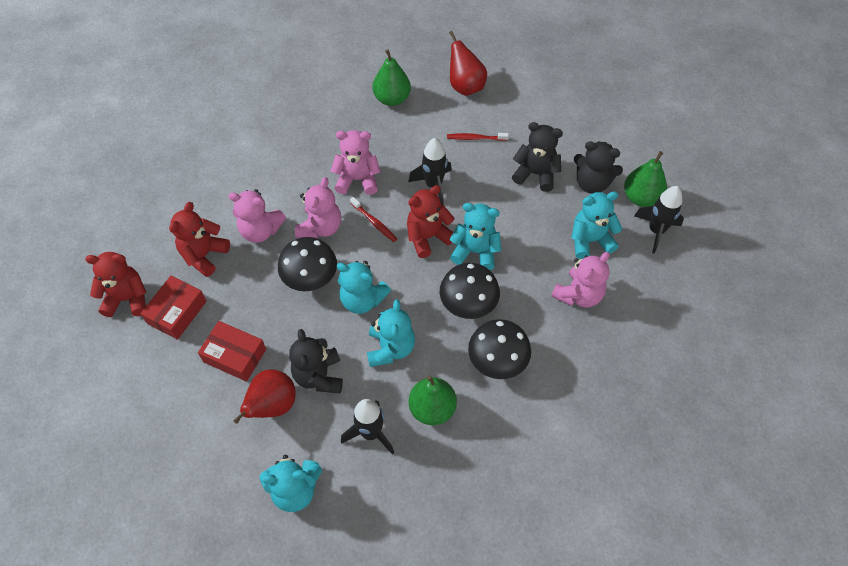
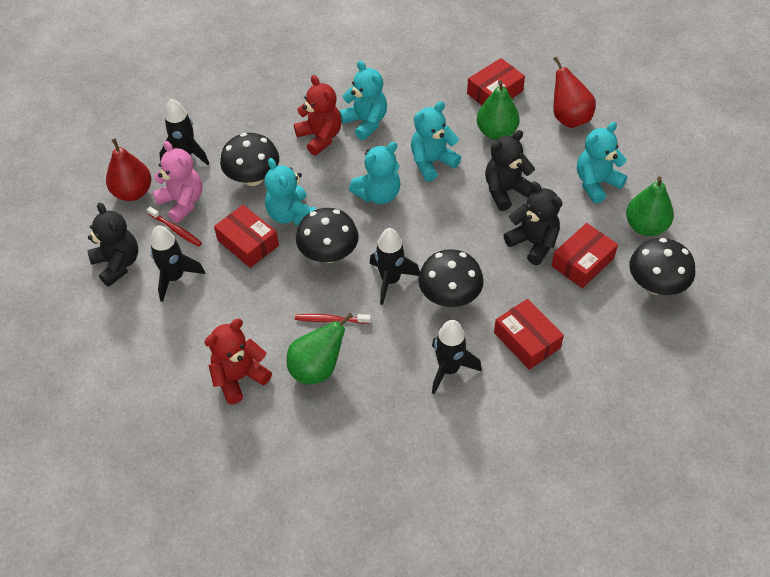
black mushroom: 3 -> 4
black rocket: 3 -> 4
pink teddy bear: 4 -> 1
red box: 2 -> 4
red teddy bear: 3 -> 2

